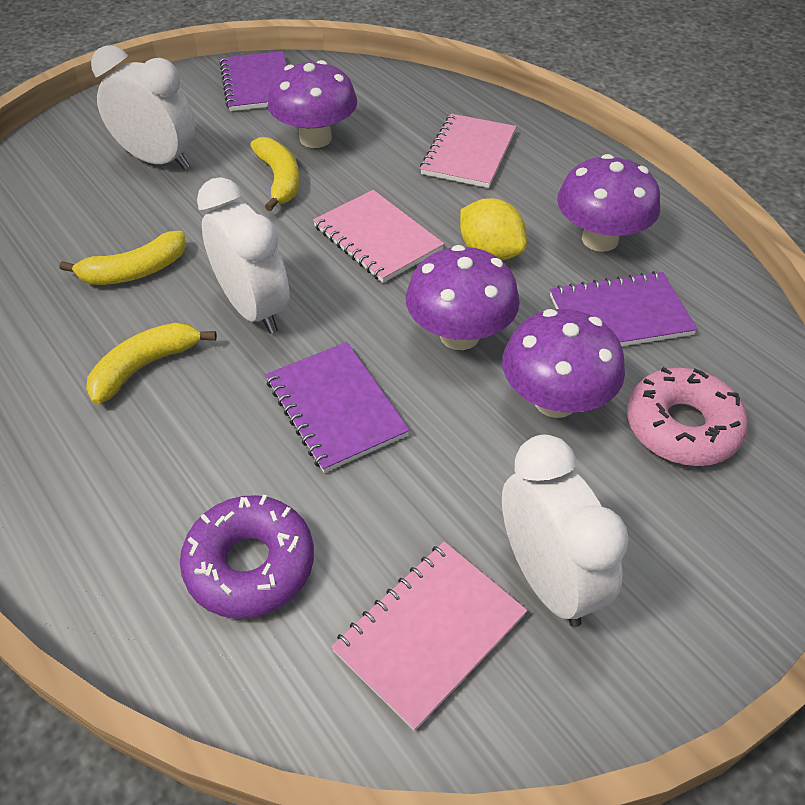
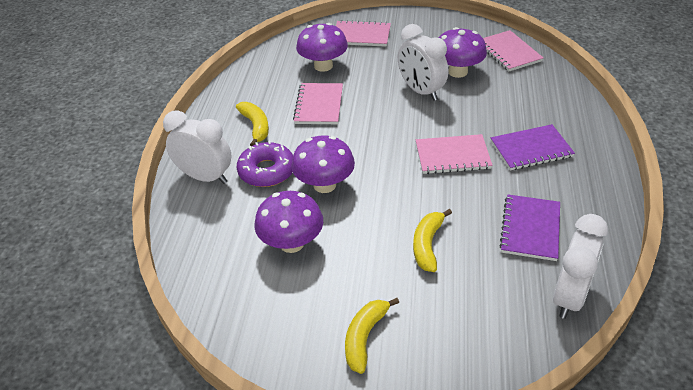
pink donut: 1 -> 0
pink notebook: 3 -> 4
purple notebook: 3 -> 2
yellow lemon: 1 -> 0

